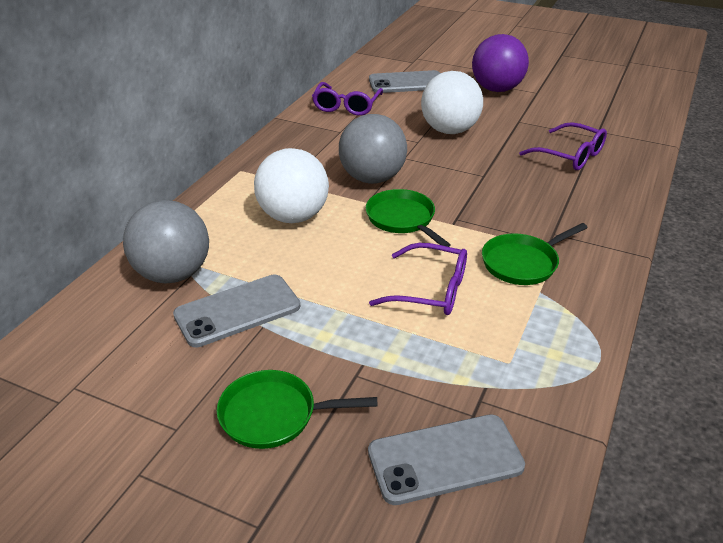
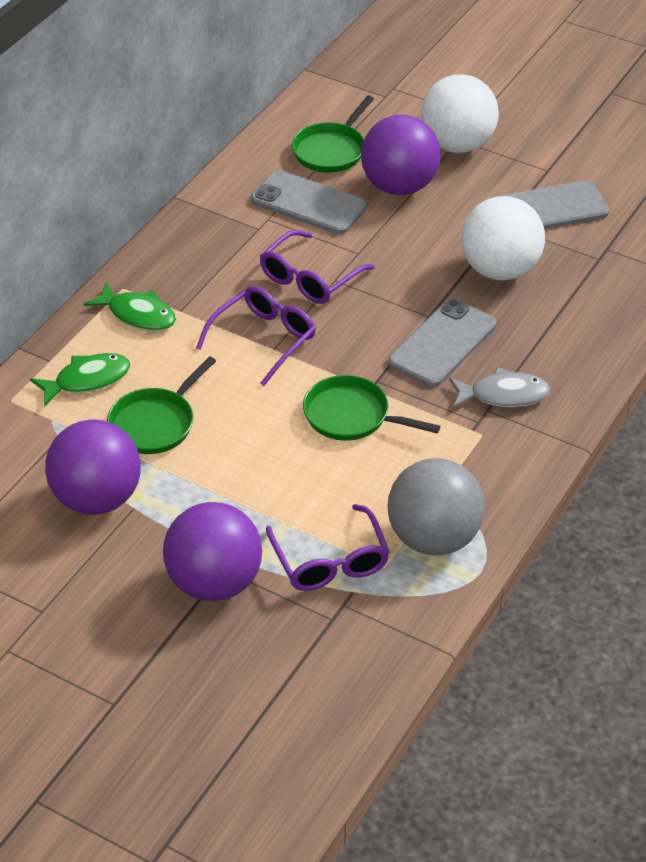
green fish: 0 -> 2
grey ball: 2 -> 1
grey fish: 0 -> 1
purple ball: 1 -> 3

